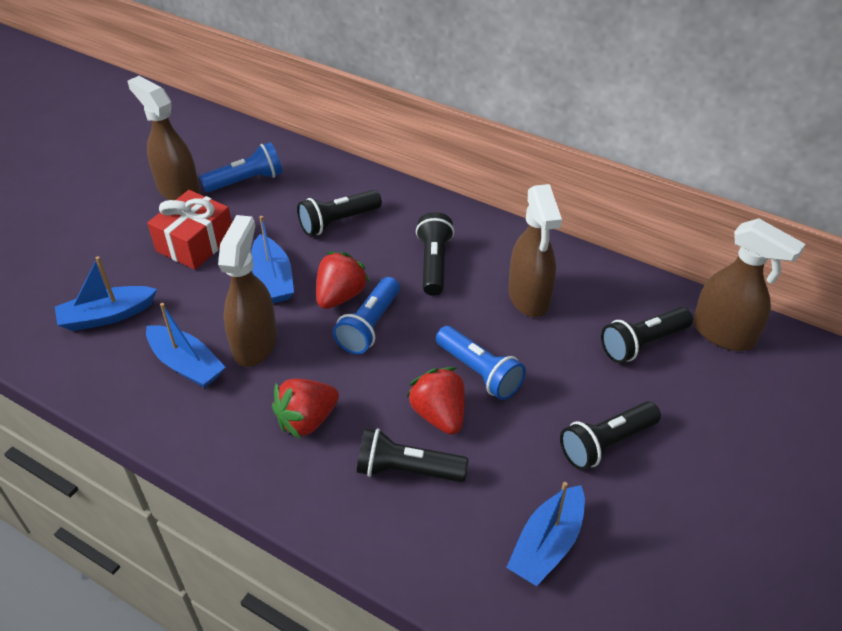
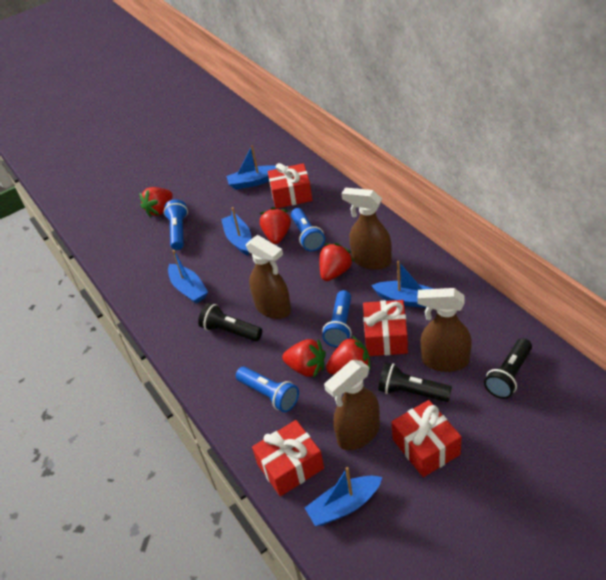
black flashlight: 5 -> 3
blue boat: 4 -> 5
blue flashlight: 3 -> 4
red gift: 1 -> 4
red strawberry: 3 -> 5

